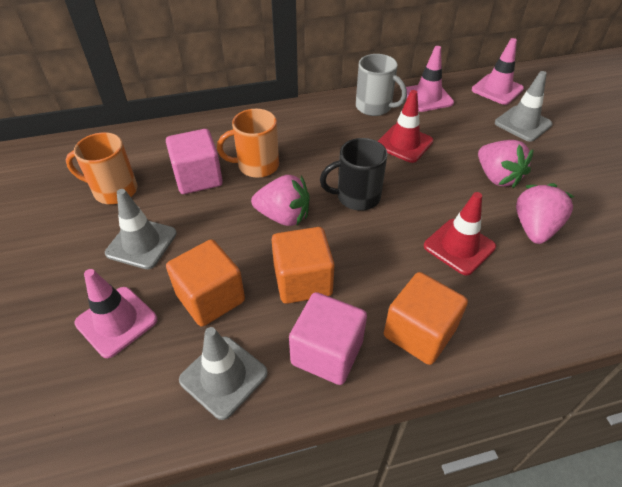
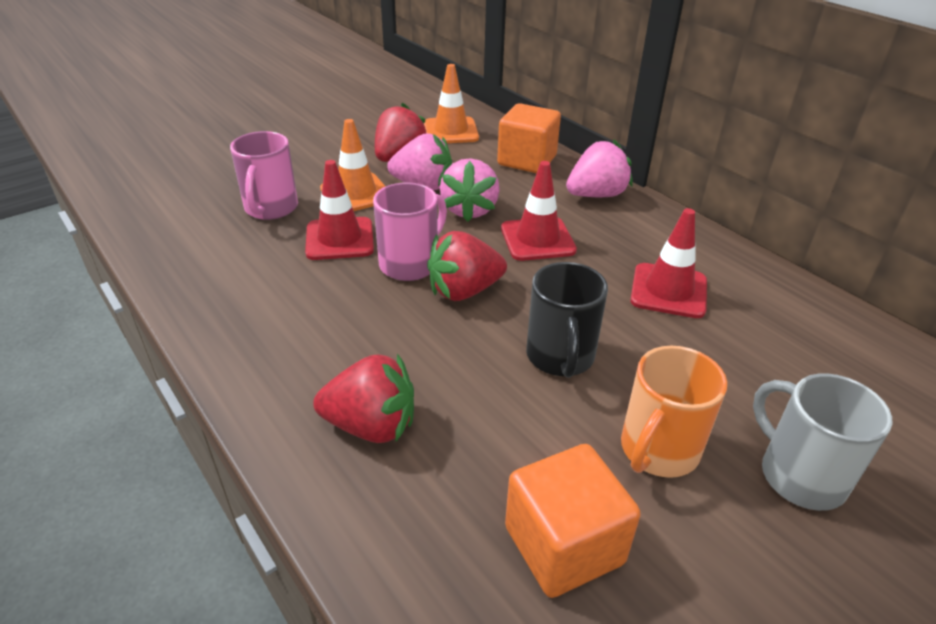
grey traffic cone: 3 -> 0
orange cube: 3 -> 2
orange mug: 2 -> 1
orange traffic cone: 0 -> 2
pink cube: 2 -> 0
pink mug: 0 -> 2
pink traffic cone: 3 -> 0
red strawberry: 0 -> 3
red traffic cone: 2 -> 3

